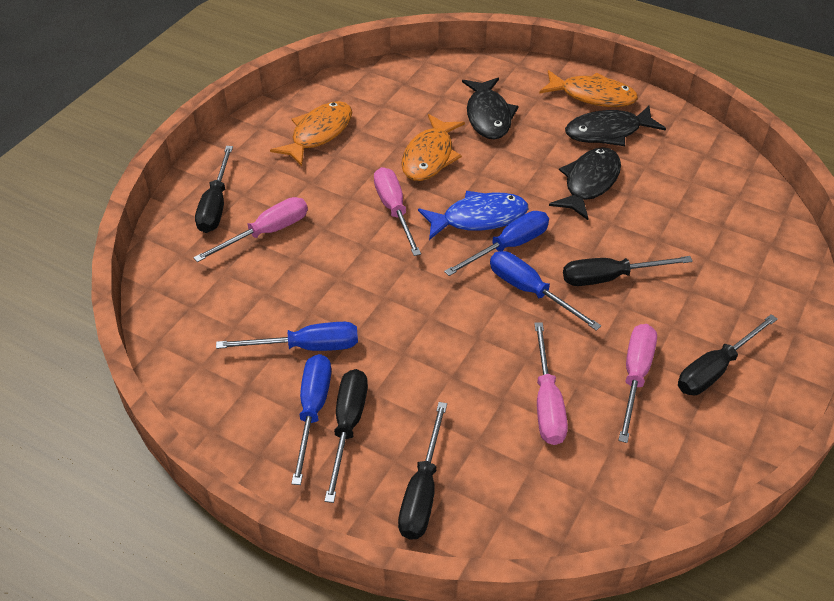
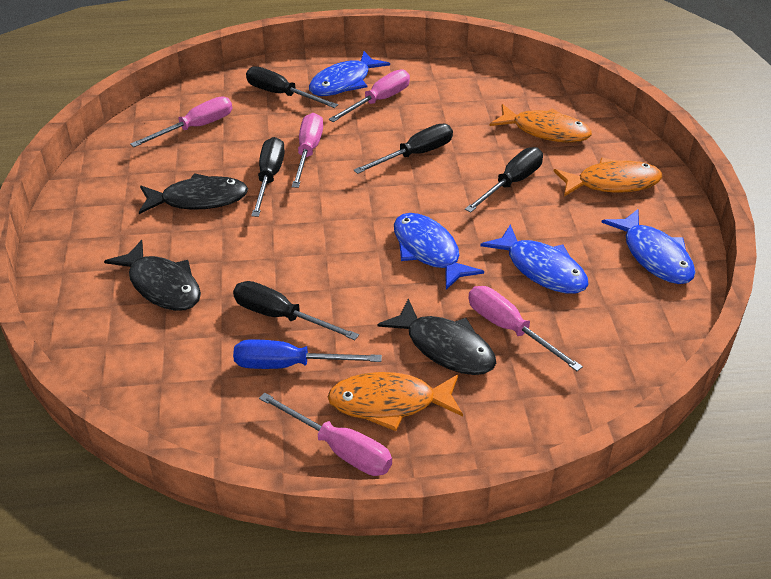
blue fish: 1 -> 4
blue screwdriver: 4 -> 1
pink screwdriver: 4 -> 5

